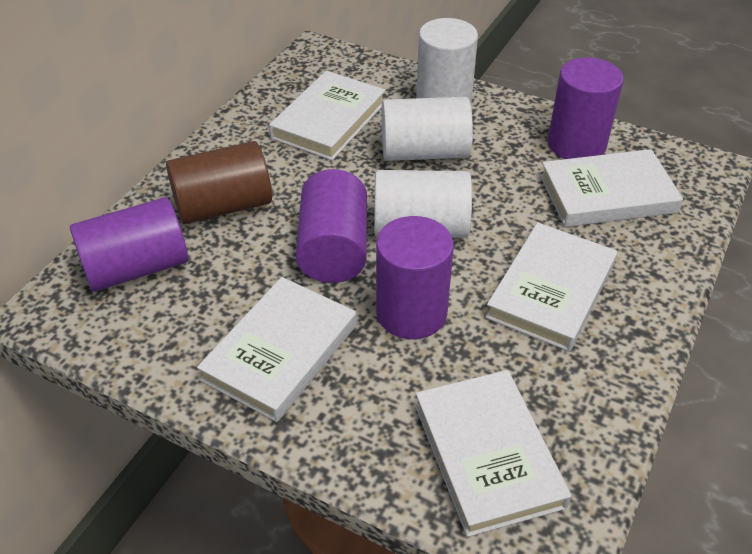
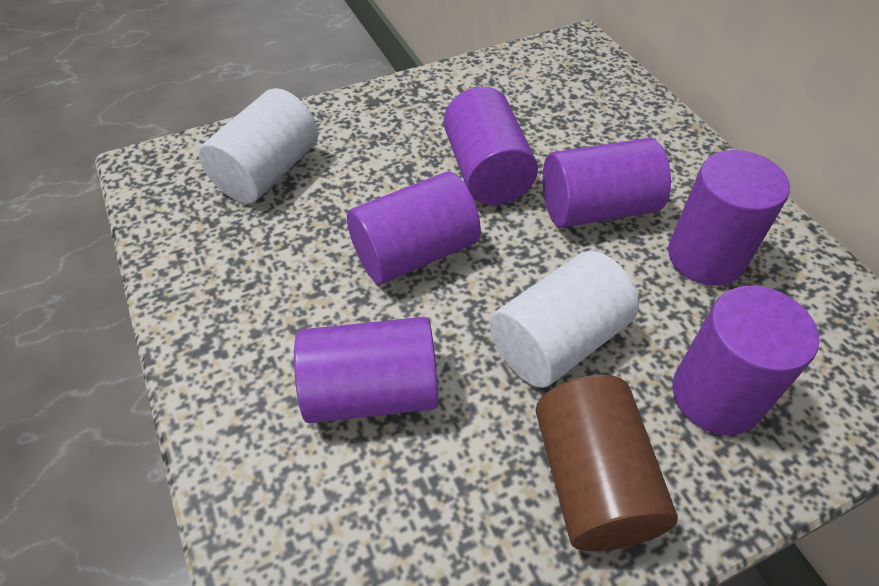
purple cylinder: 4 -> 6
white book: 5 -> 0
white cylinder: 3 -> 2

